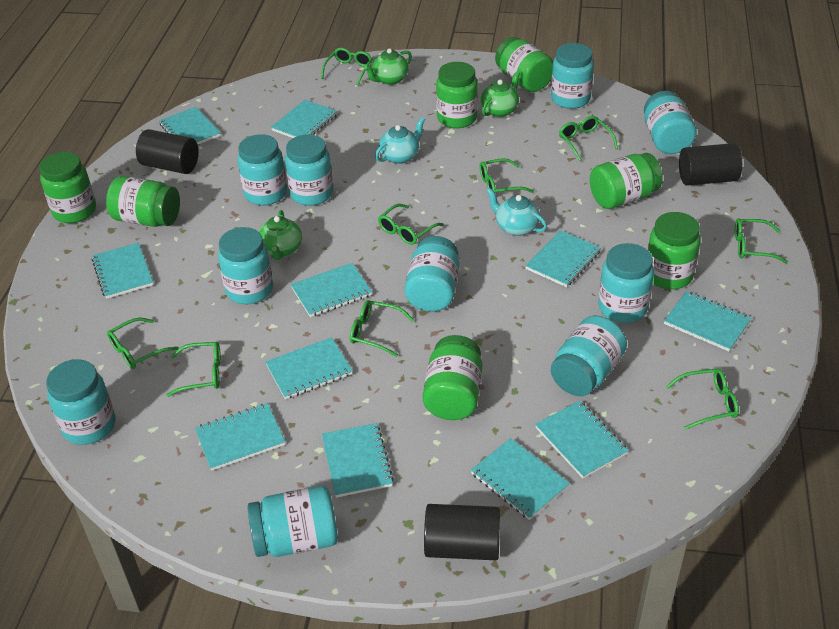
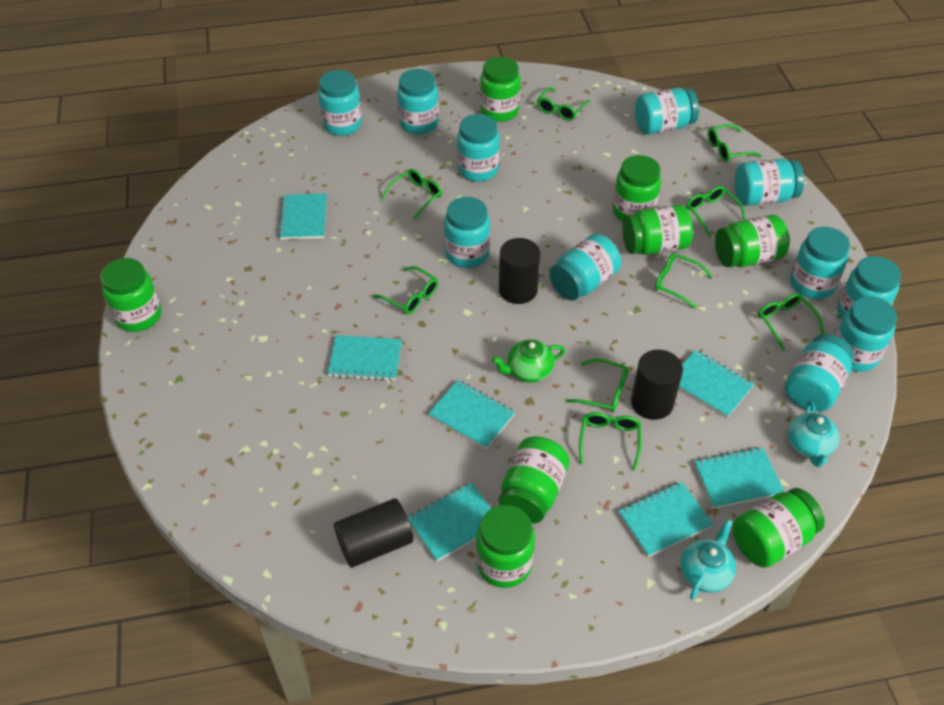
green jar: 7 -> 8
green teapot: 3 -> 1
turquoise jar: 10 -> 11
turquoise notebook: 11 -> 7

